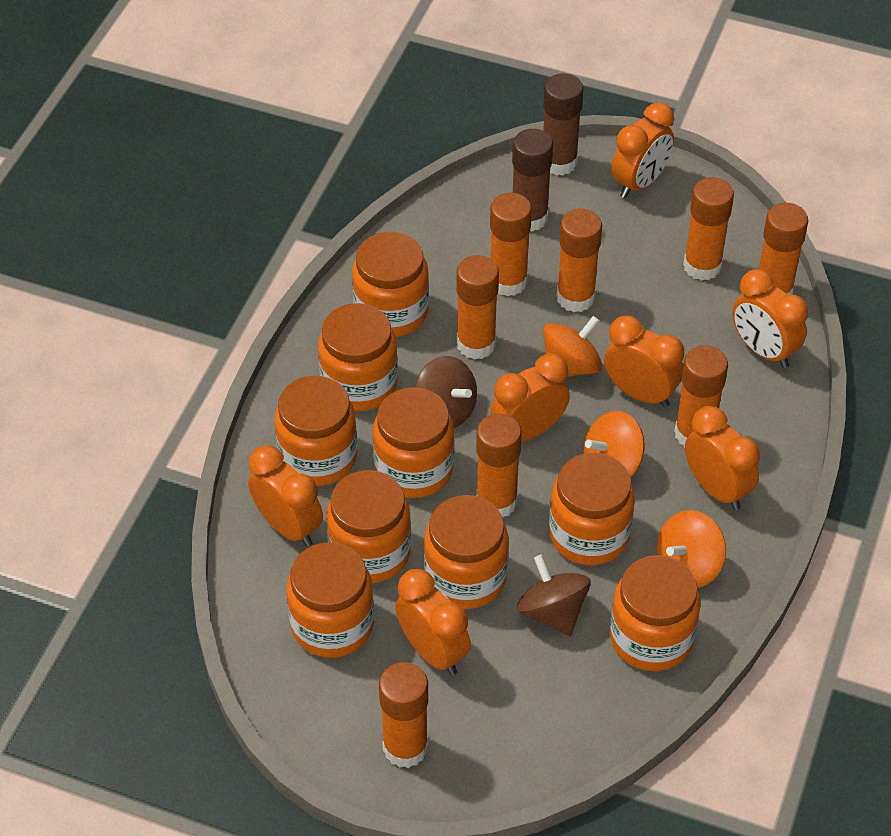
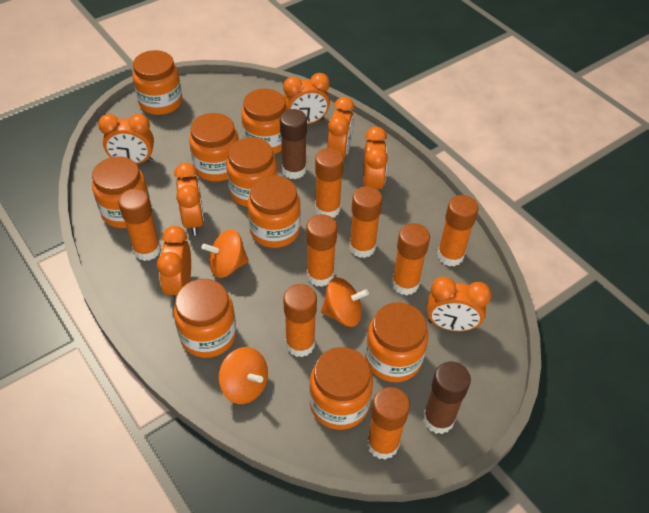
brown spinning top: 2 -> 0

